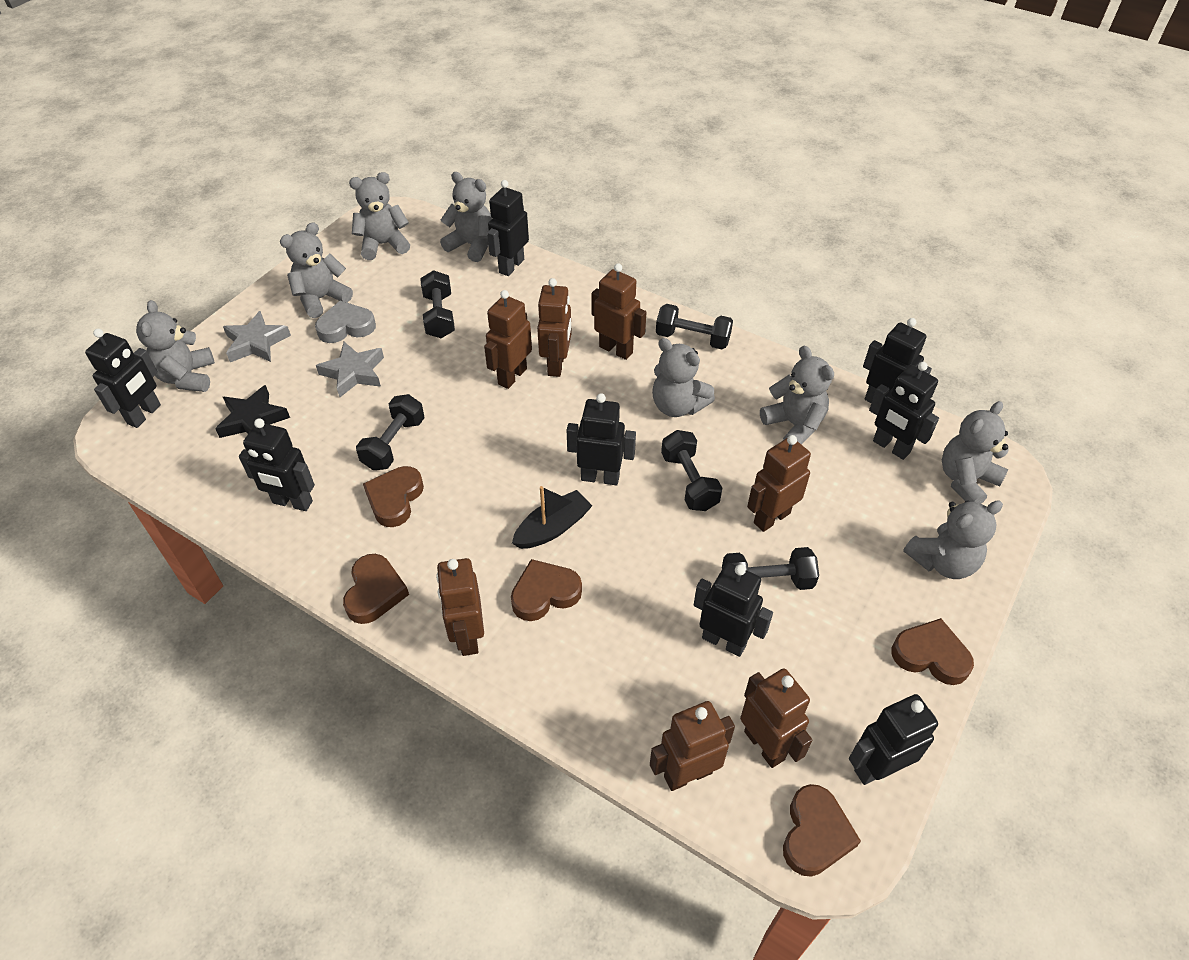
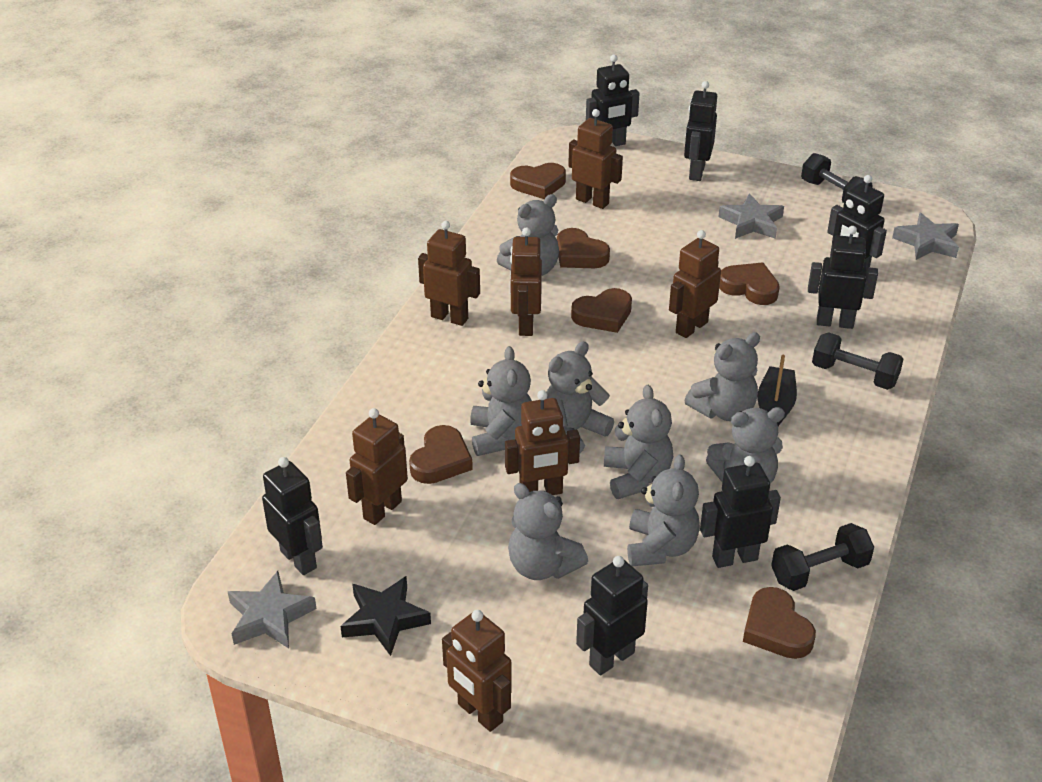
black dumbbell: 5 -> 3
black robot: 8 -> 7
brown heart: 5 -> 6
grey heart: 1 -> 0
grey star: 2 -> 3

